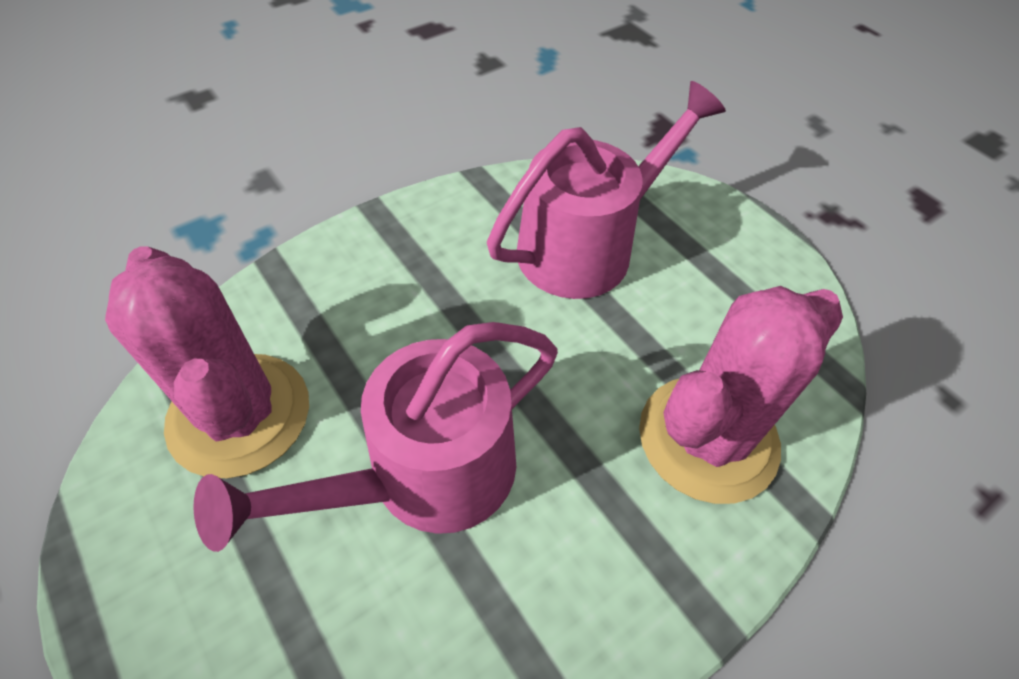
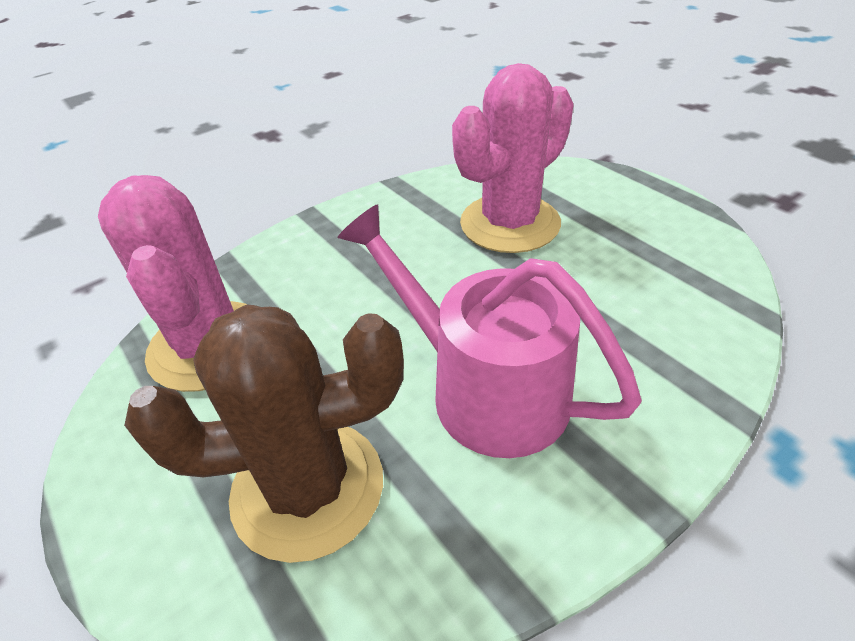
brown cactus: 0 -> 1
pink watering can: 2 -> 1

